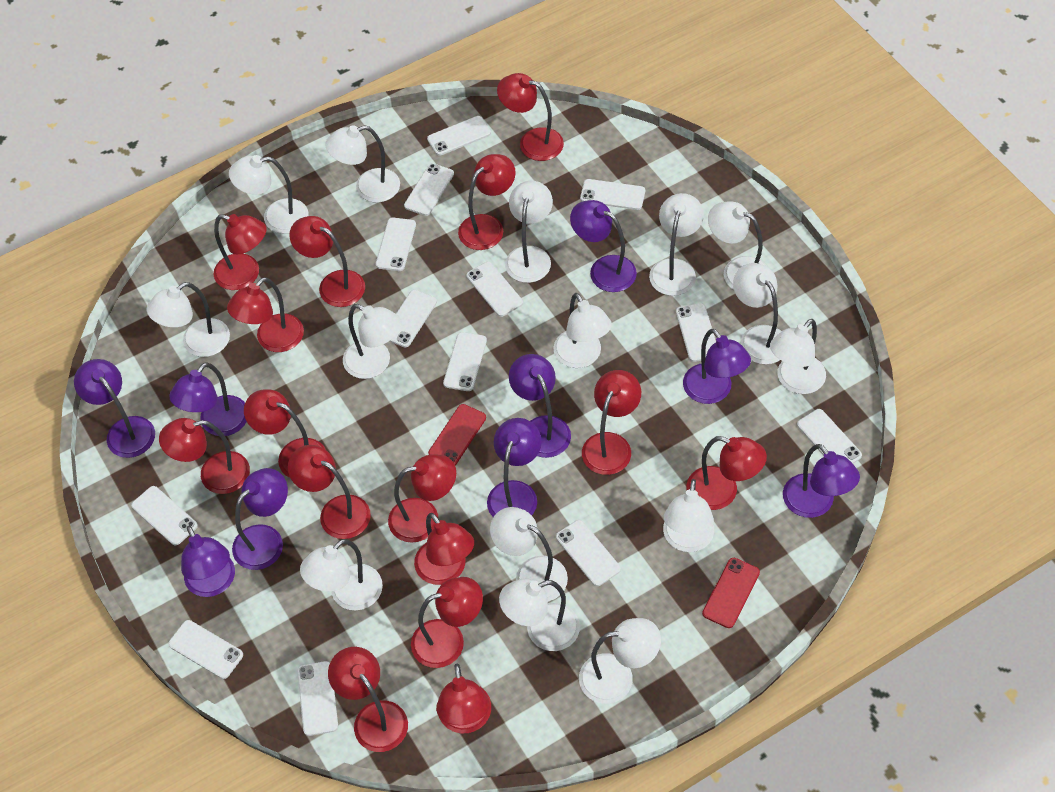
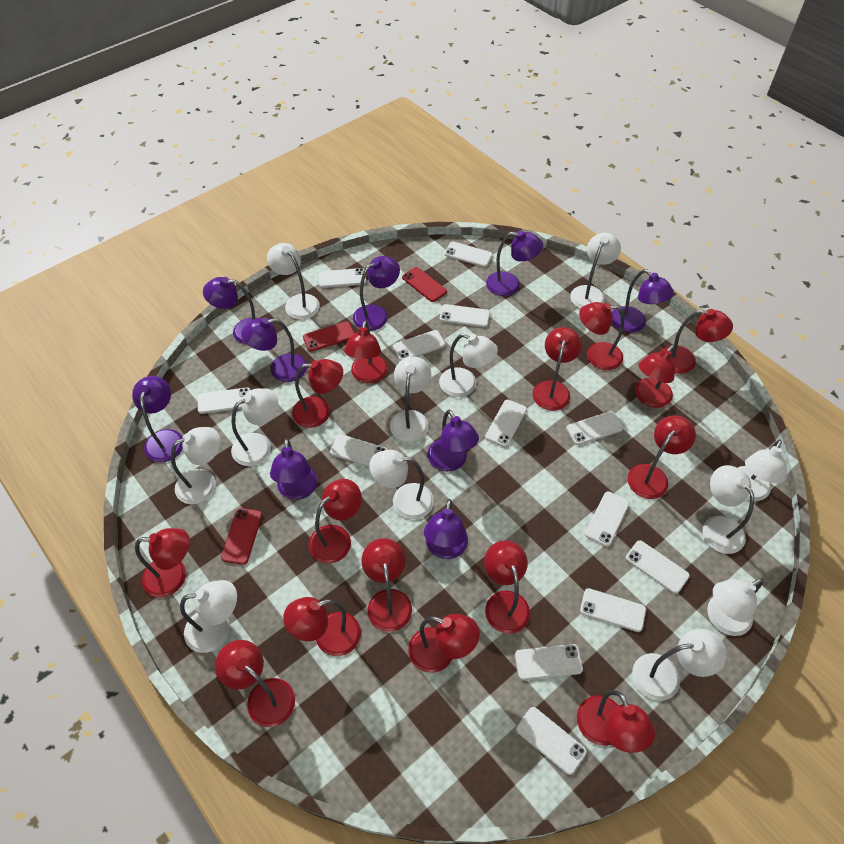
red phone: 2 -> 3
white lamp: 15 -> 12

